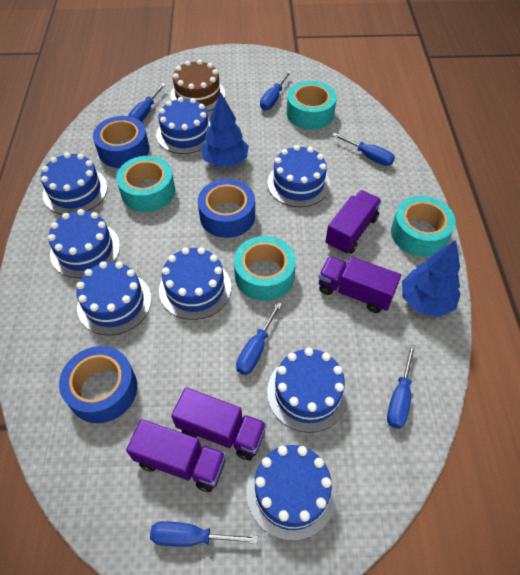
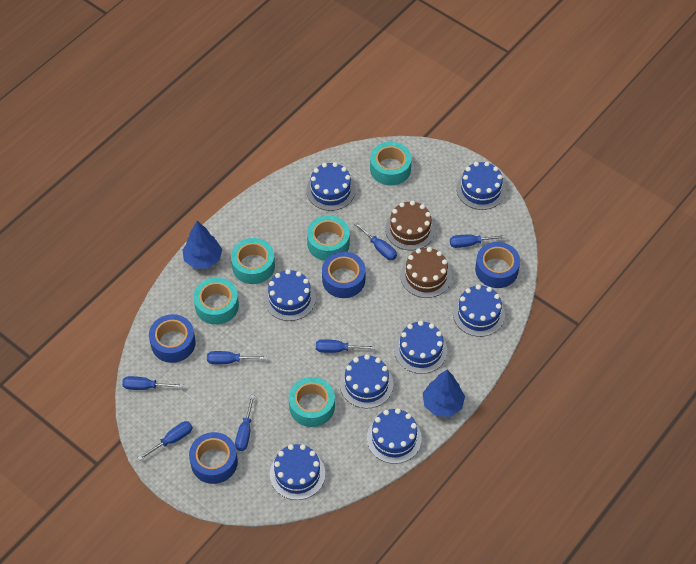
blue screwdriver: 6 -> 7
blue tape: 3 -> 4
brown cake: 1 -> 2
purple truck: 4 -> 0
turquoise tape: 4 -> 5

